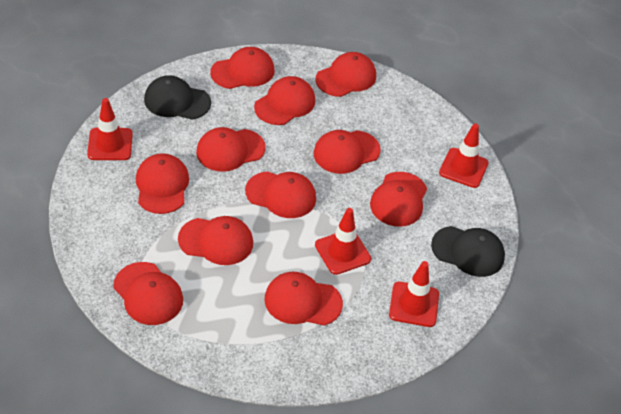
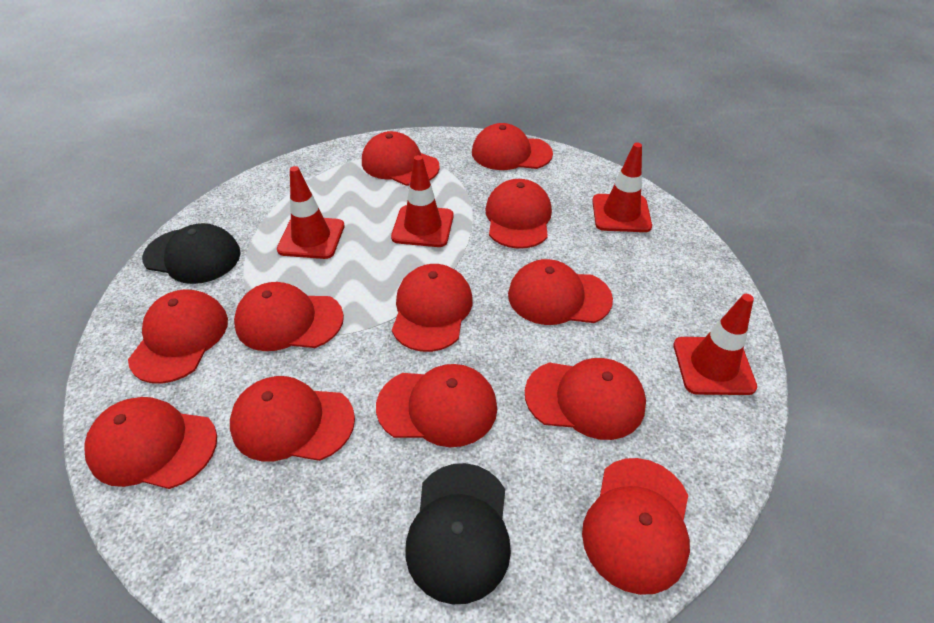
red cap: 11 -> 12

